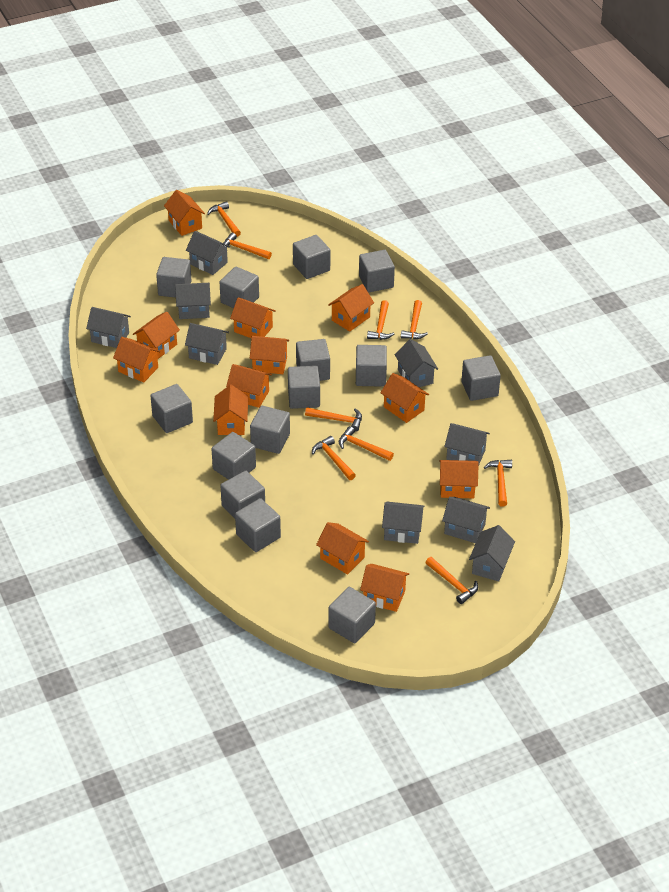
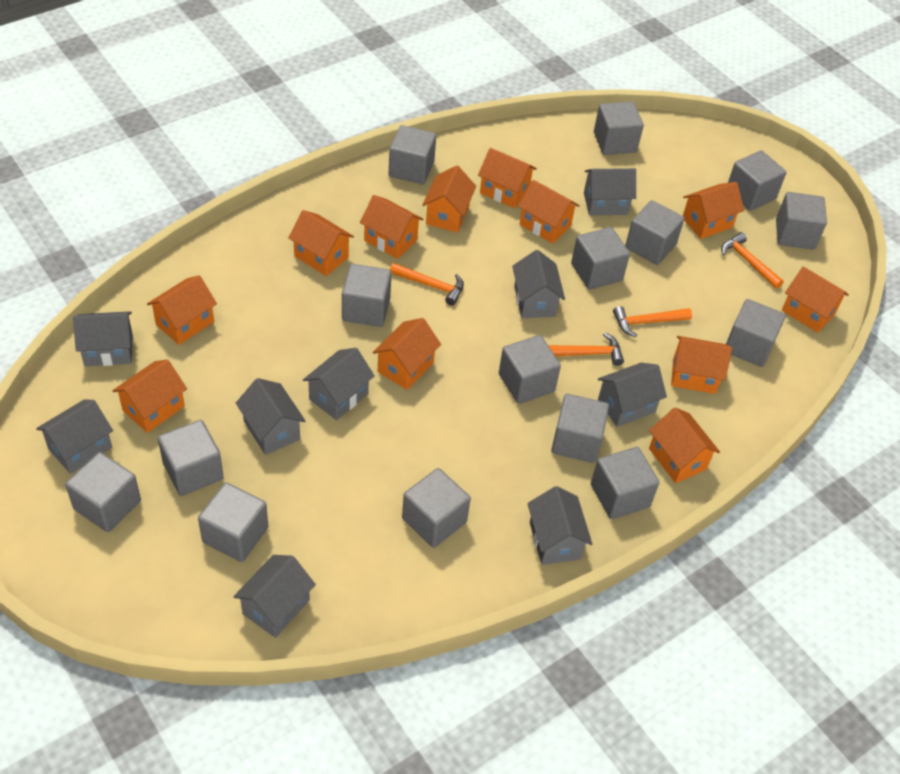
grey cube: 14 -> 15
orange hammer: 9 -> 4

